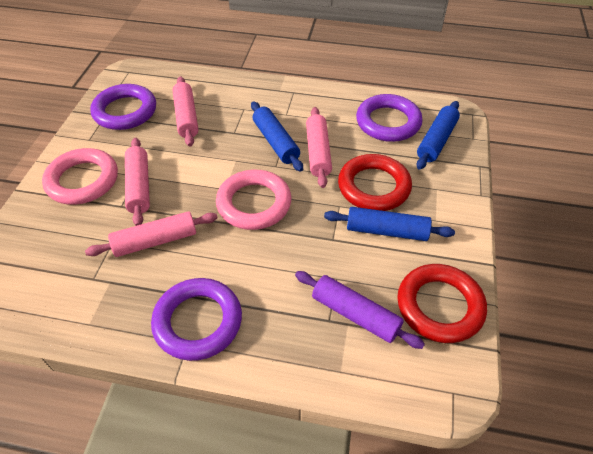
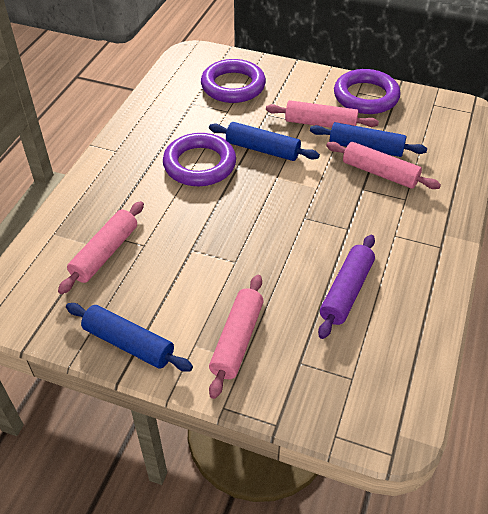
pink ring: 2 -> 0
red ring: 2 -> 0

